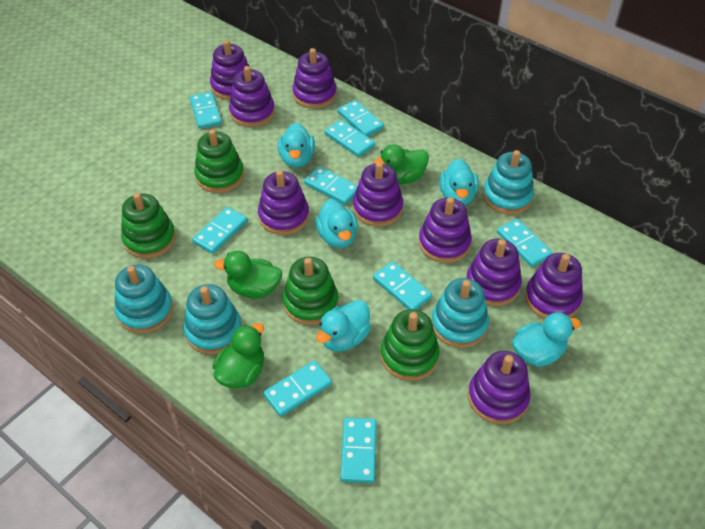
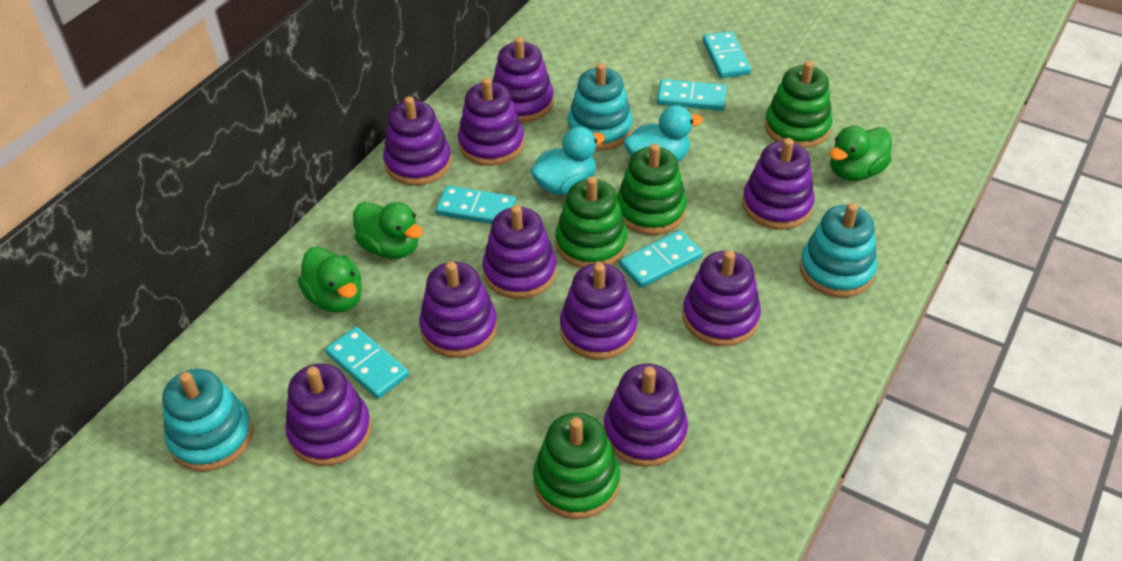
purple stacking toy: 9 -> 10
turquoise domino: 9 -> 5
turquoise duck: 5 -> 2
turquoise stacking toy: 4 -> 3

